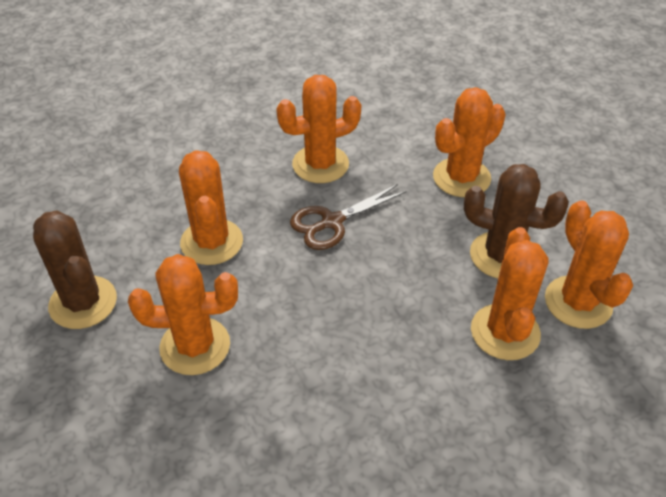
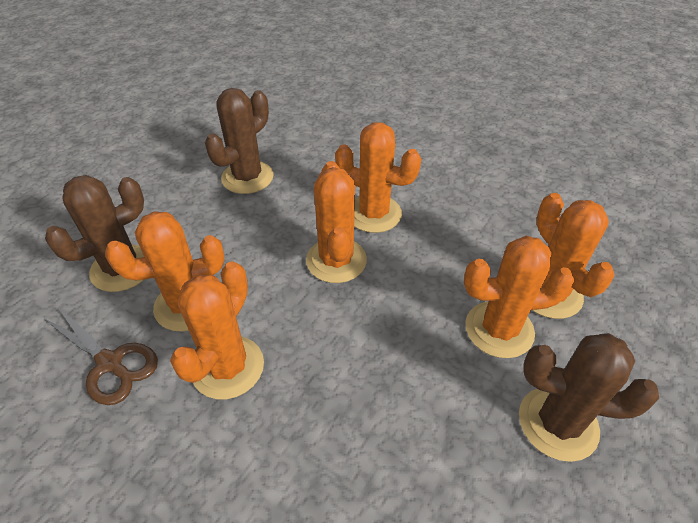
brown cactus: 2 -> 3

